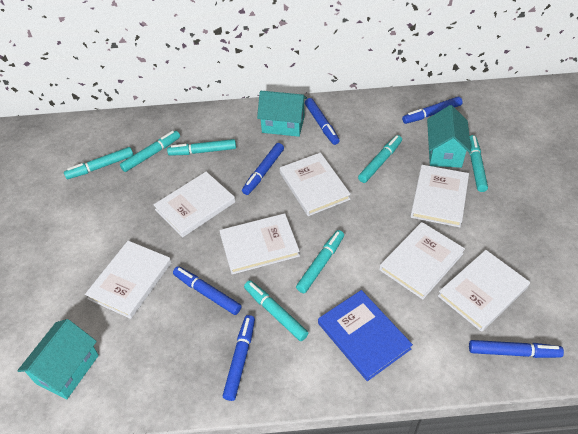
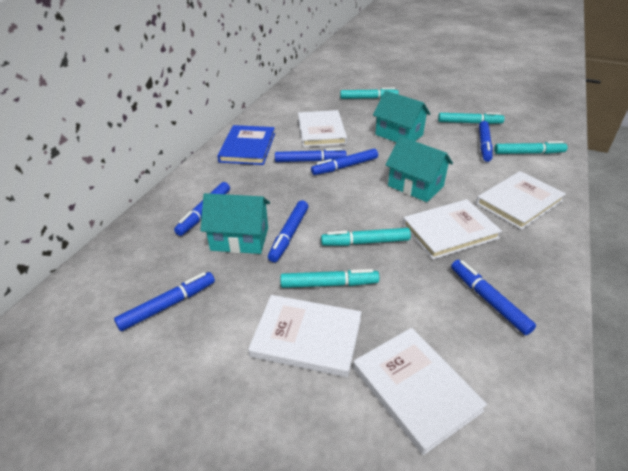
blue marker: 6 -> 7
turquoise marker: 7 -> 5
white book: 7 -> 5

